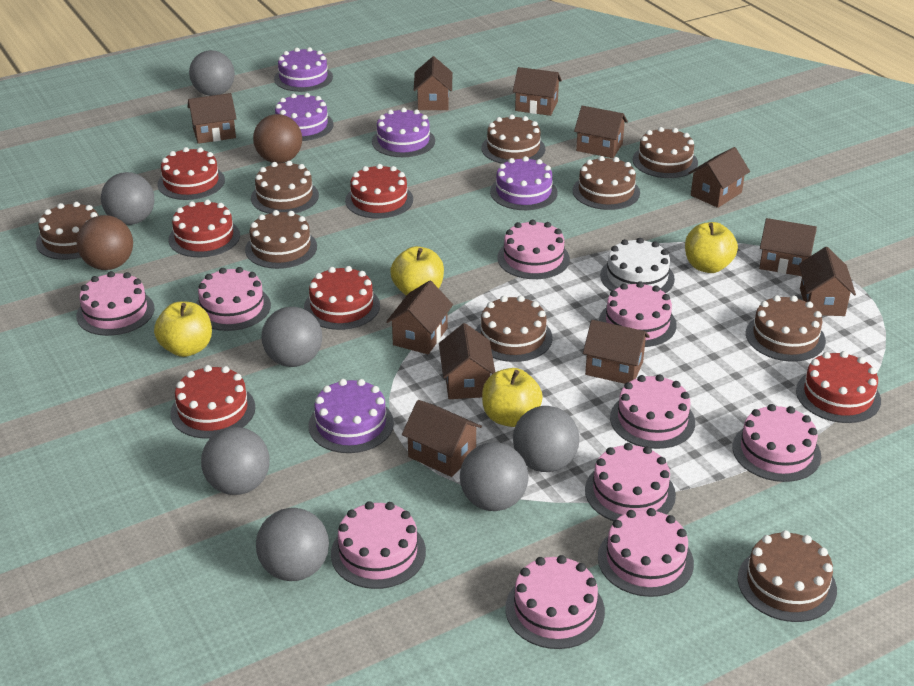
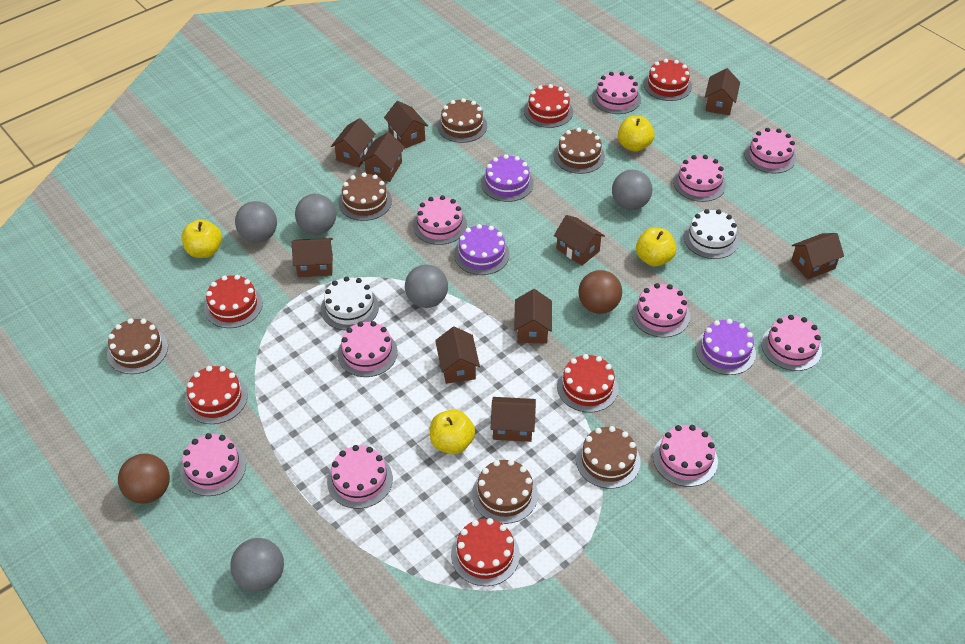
brown cake: 9 -> 6
brown house: 11 -> 10
grey ball: 7 -> 5
purple cake: 5 -> 3
white cake: 1 -> 2

